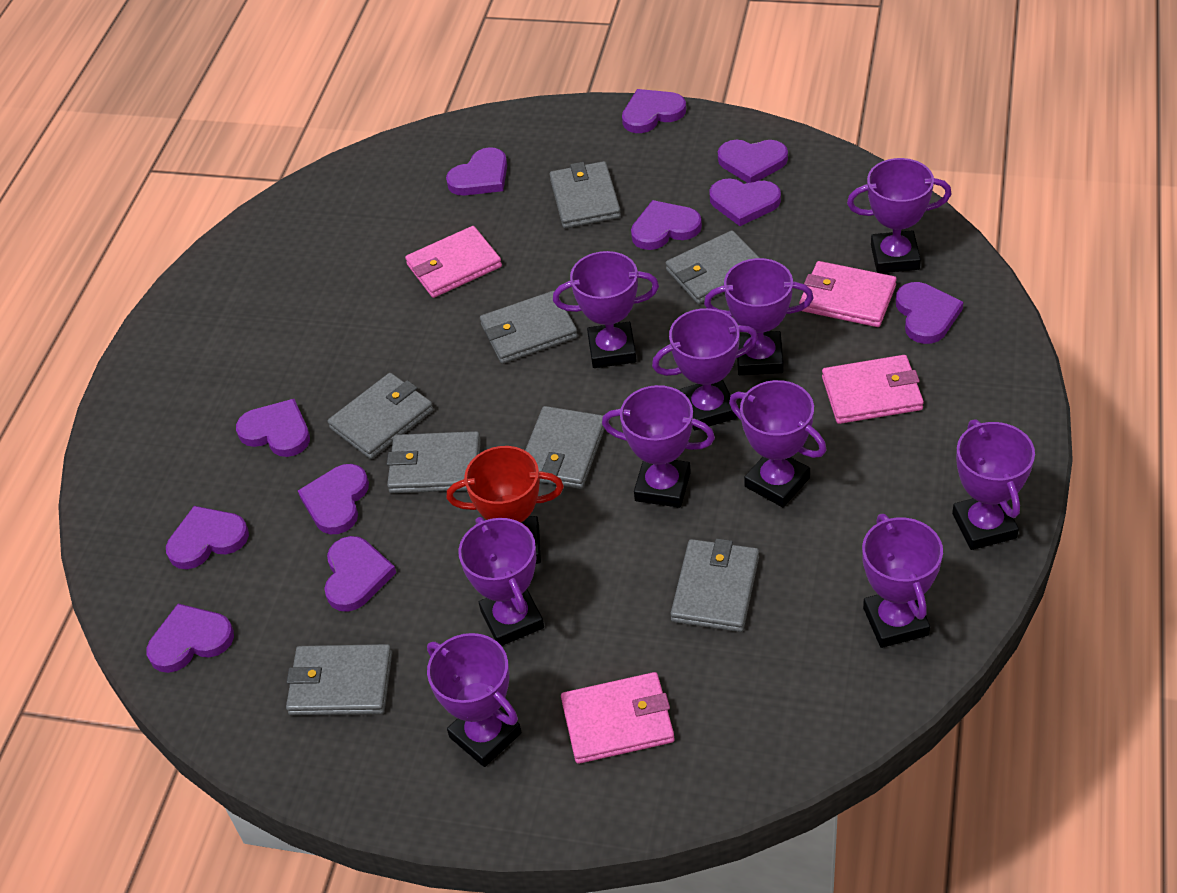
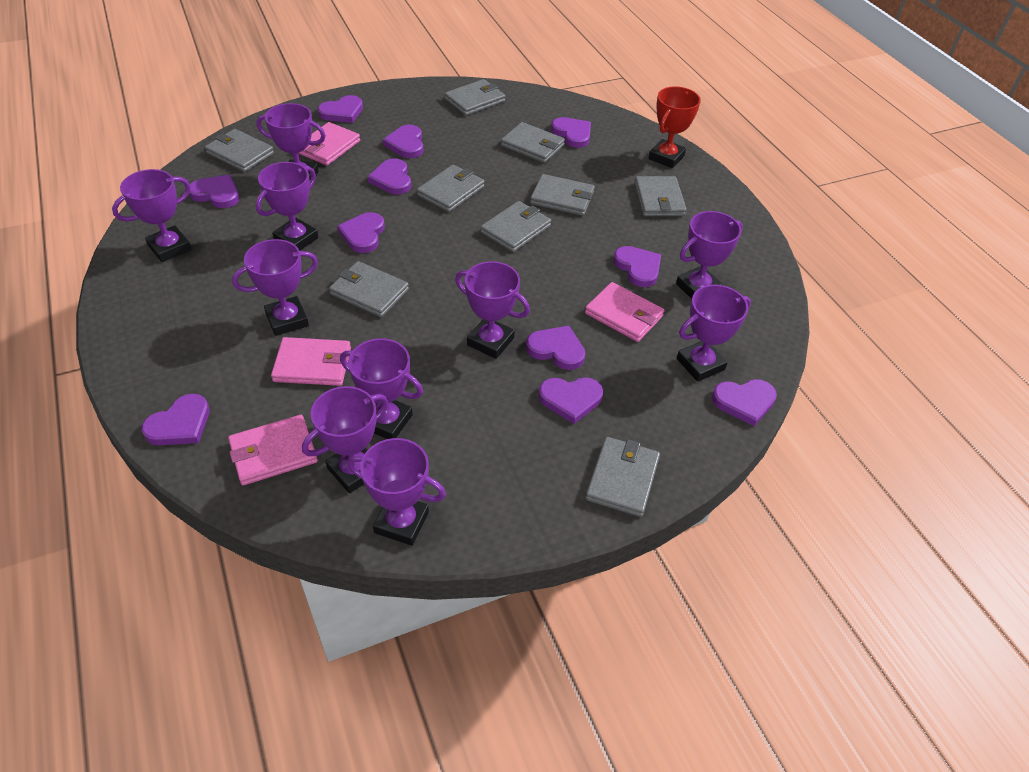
grey wallet: 8 -> 9

